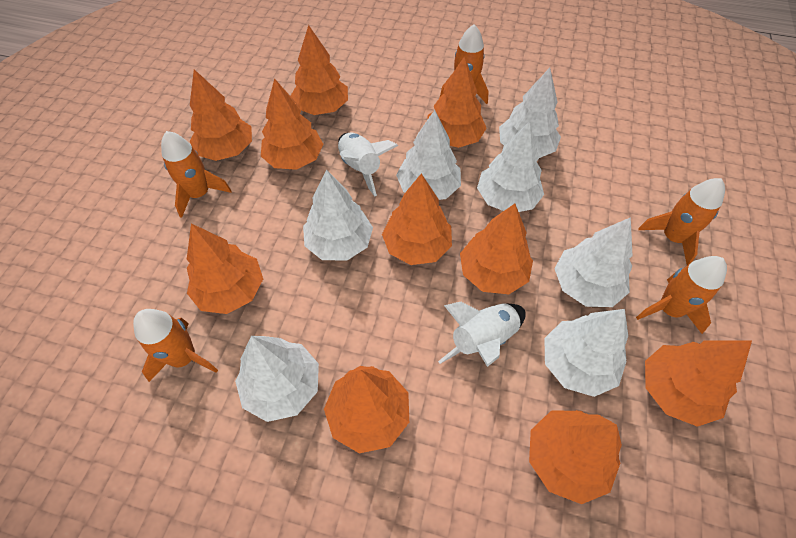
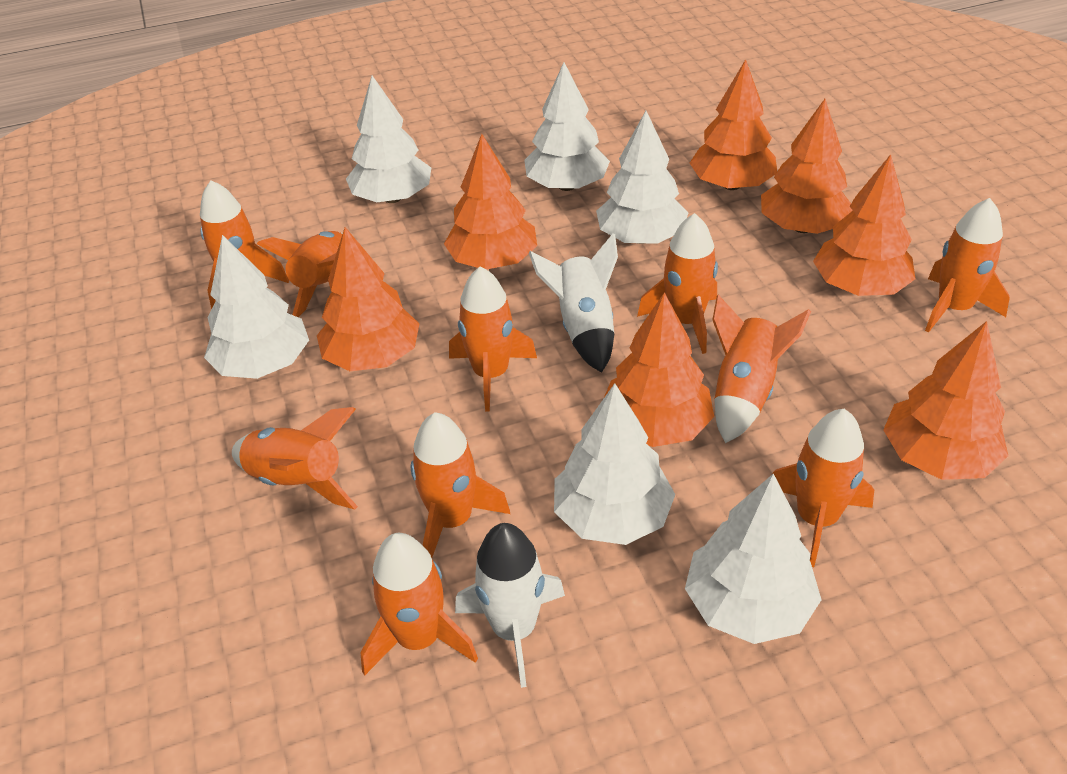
orange rocket: 5 -> 10
orange tree: 10 -> 7
white tree: 7 -> 6

